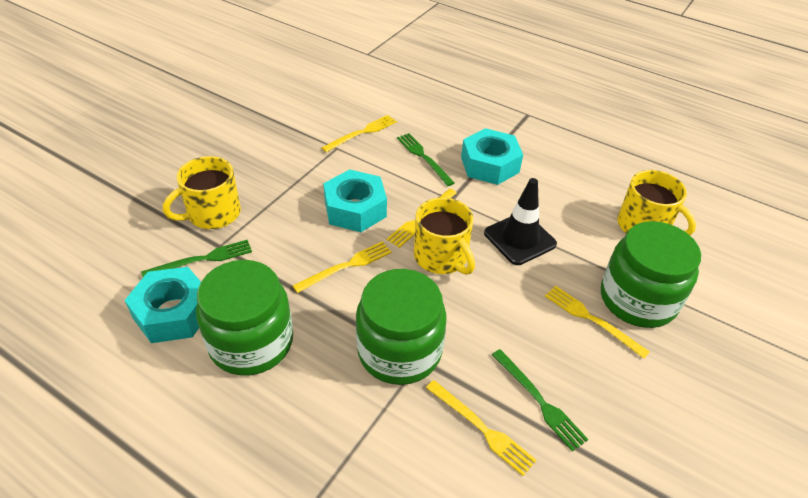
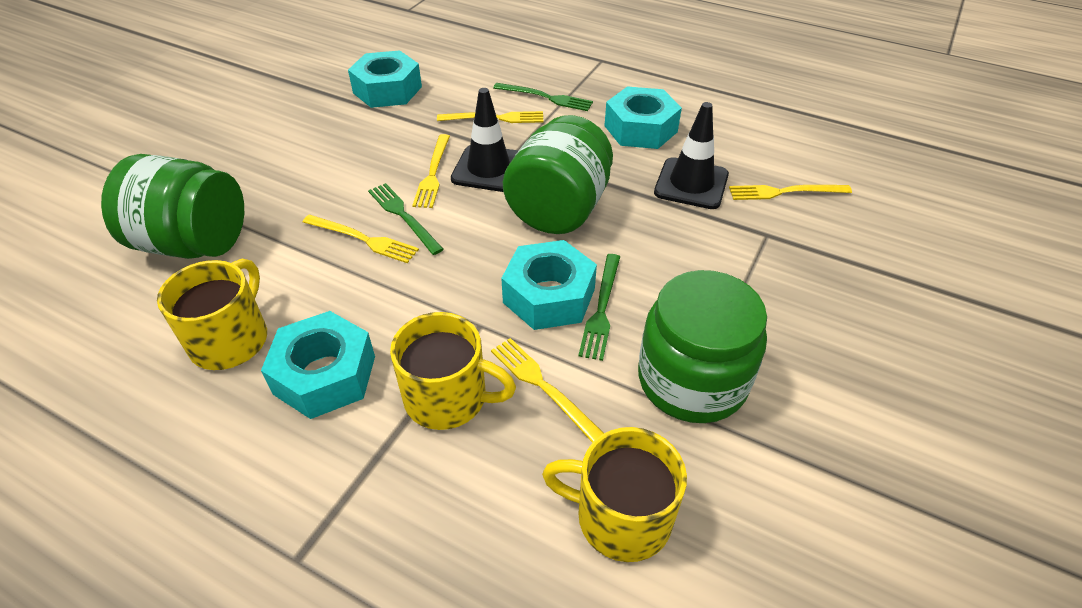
black traffic cone: 1 -> 2
turquoise nut: 3 -> 4

